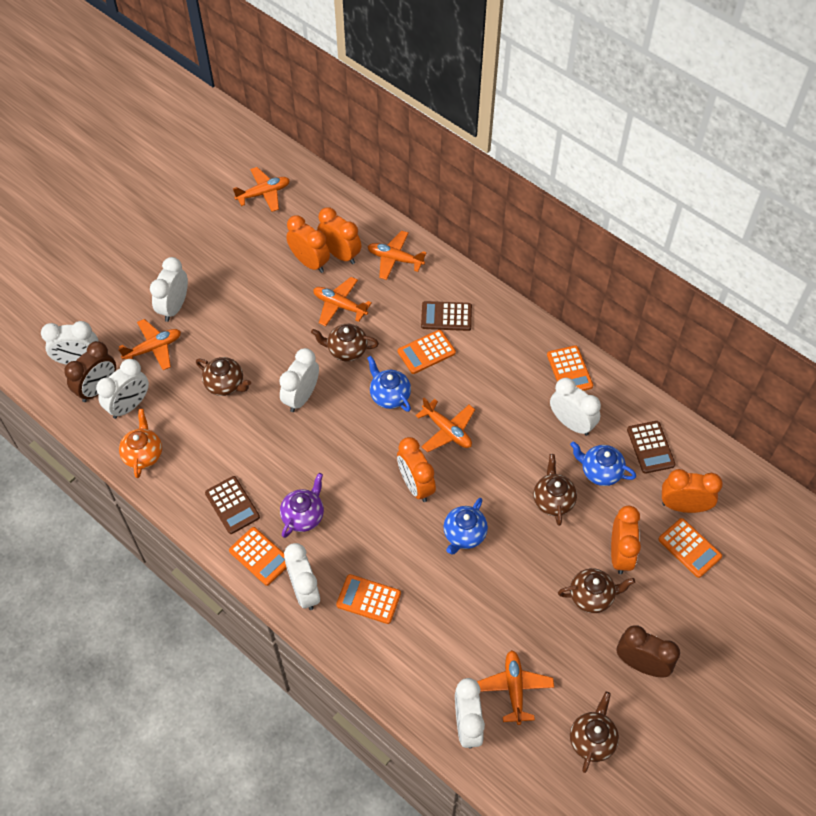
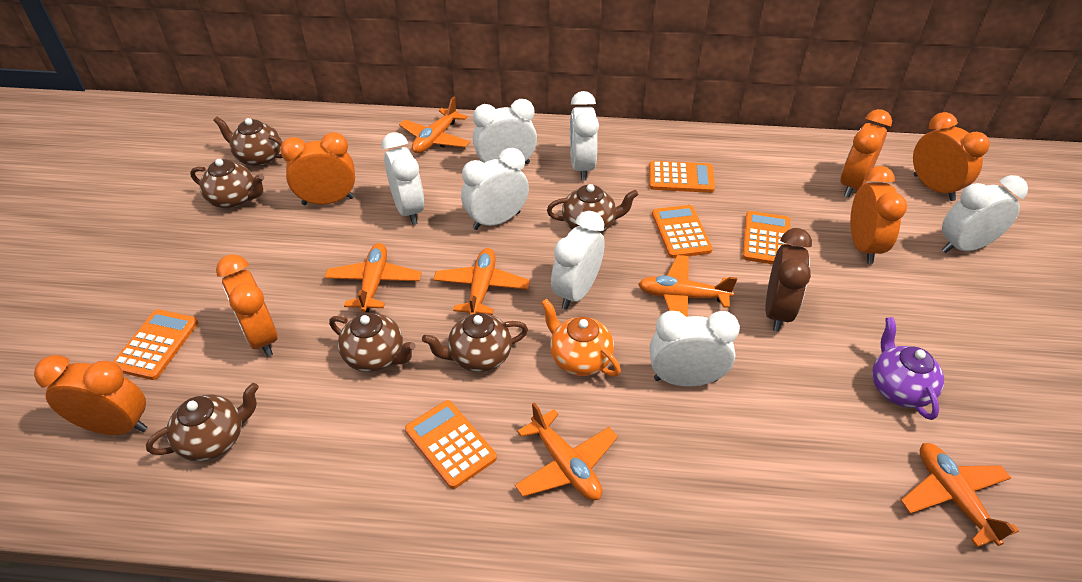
blue teapot: 3 -> 0
brown calculator: 3 -> 0
brown clock: 2 -> 1
brown teapot: 5 -> 6
orange clock: 5 -> 6

